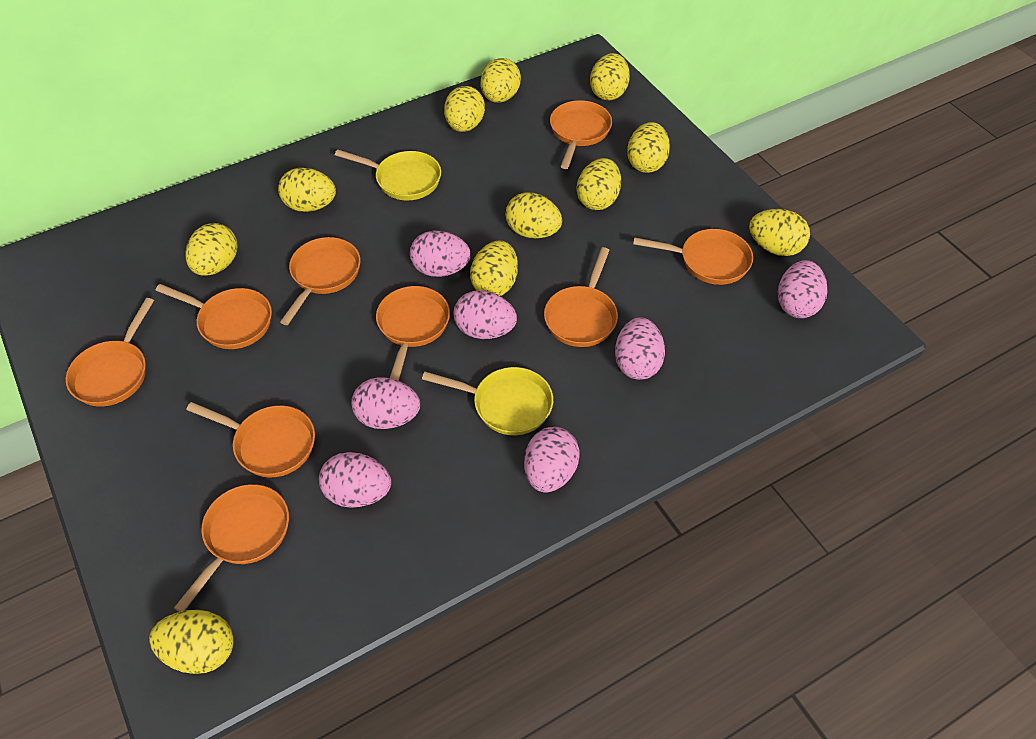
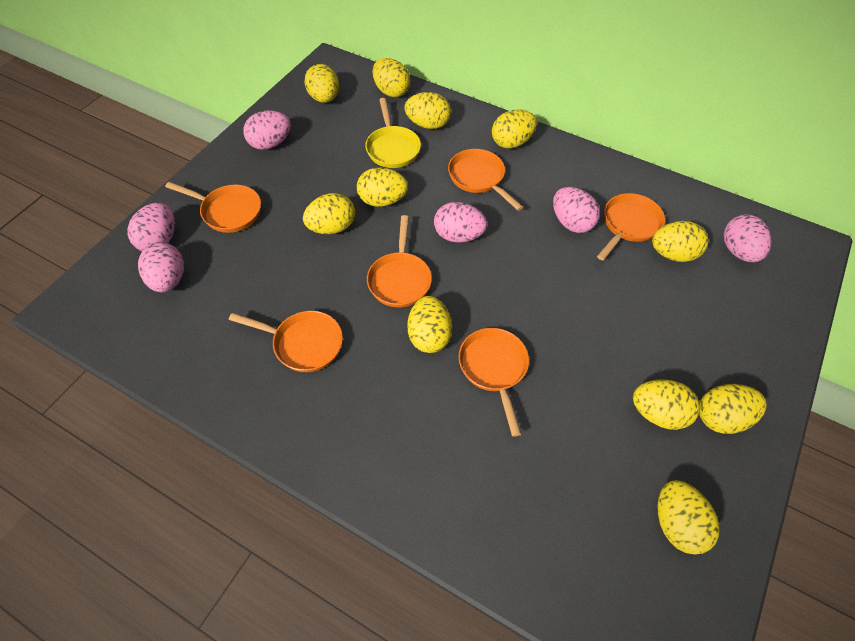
orange pan: 9 -> 6
pink egg: 7 -> 6
yellow pan: 2 -> 1

